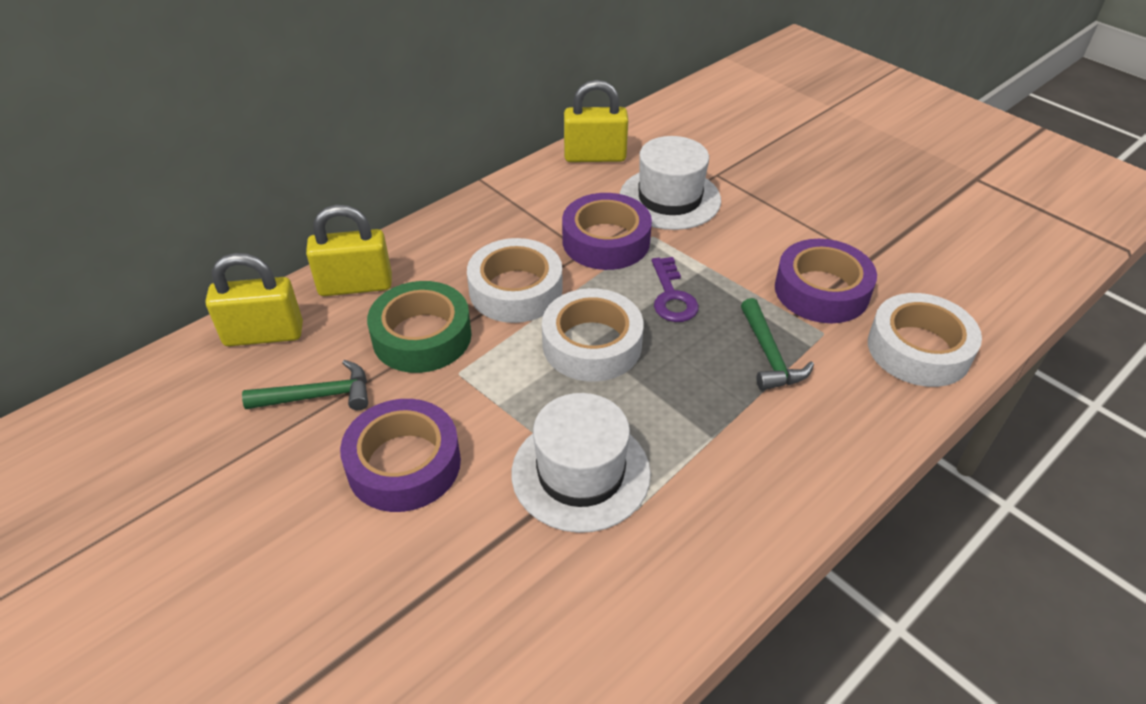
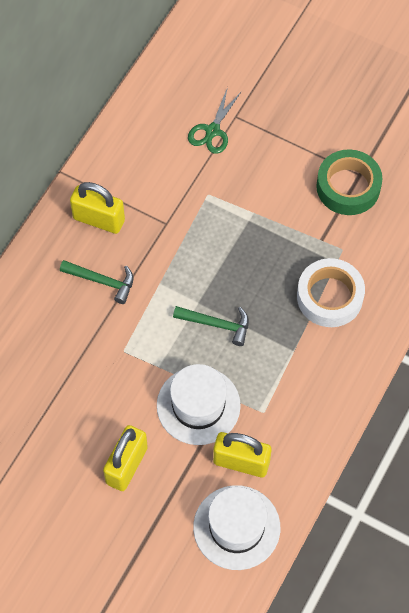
green scissors: 0 -> 1
purple key: 1 -> 0
purple tape: 3 -> 0
white tape: 3 -> 1

